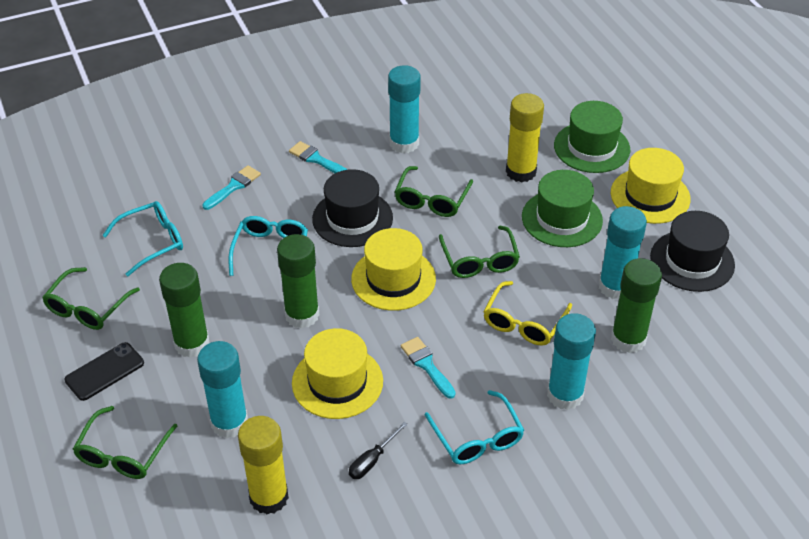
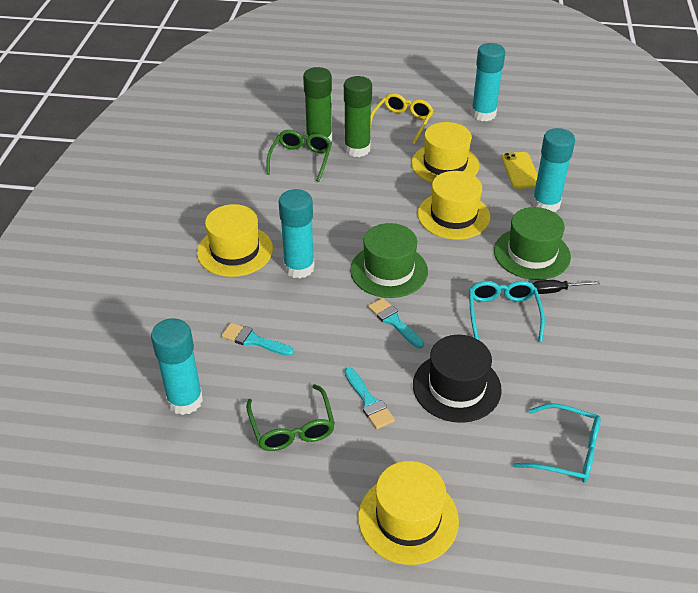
black hat: 2 -> 1
black phone: 1 -> 0
green glasses: 4 -> 2
green glue stick: 3 -> 2
turquoise glasses: 3 -> 2
yellow glue stick: 2 -> 0
yellow hat: 3 -> 4
yellow phone: 0 -> 1

